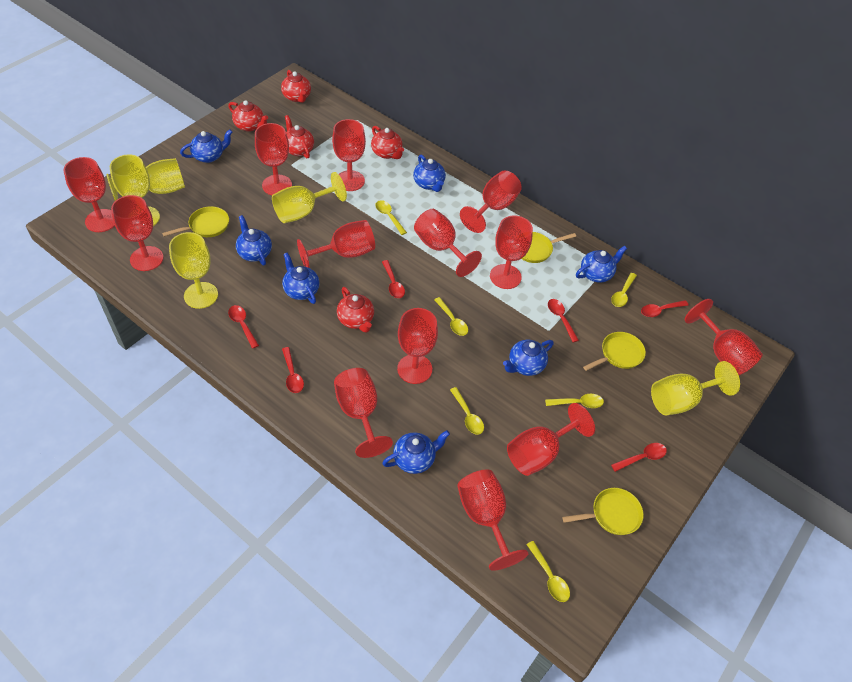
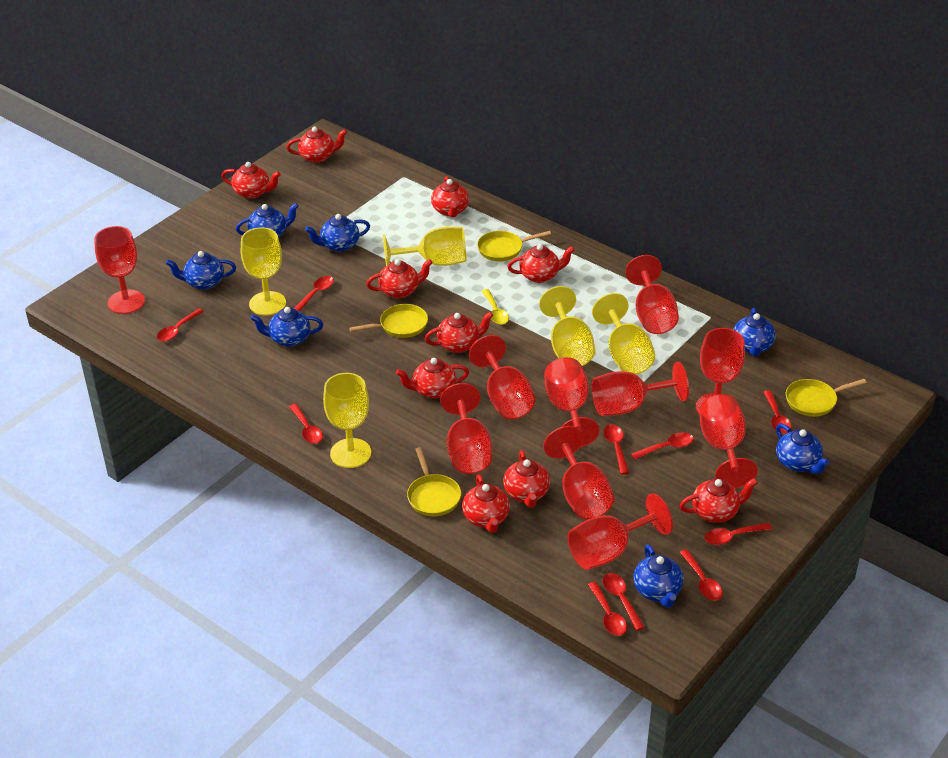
red goblet: 13 -> 10
red spoon: 6 -> 10
red teapot: 5 -> 10
yellow spoon: 6 -> 1

